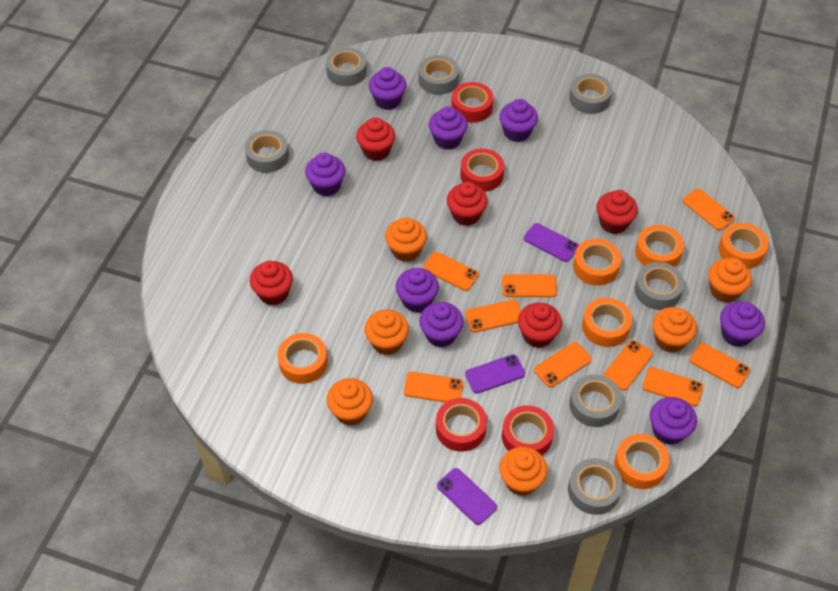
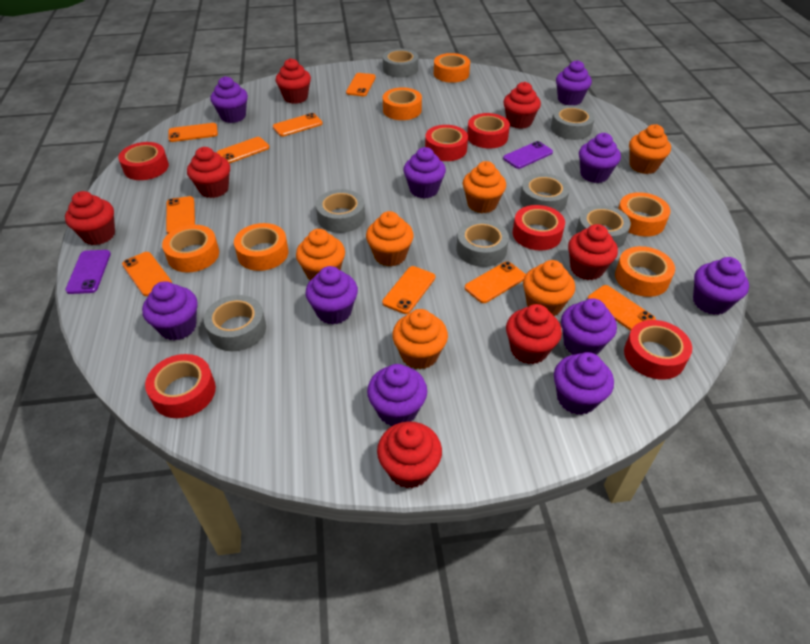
purple cupcake: 8 -> 10
purple phone: 3 -> 2
red cupcake: 5 -> 7
red tape: 4 -> 6

